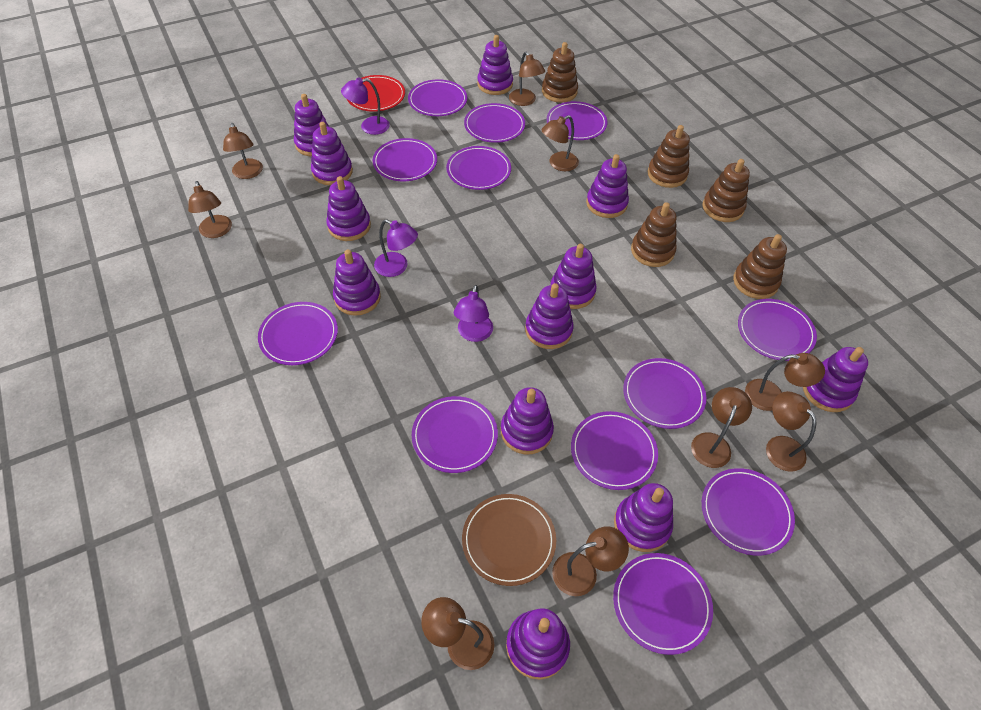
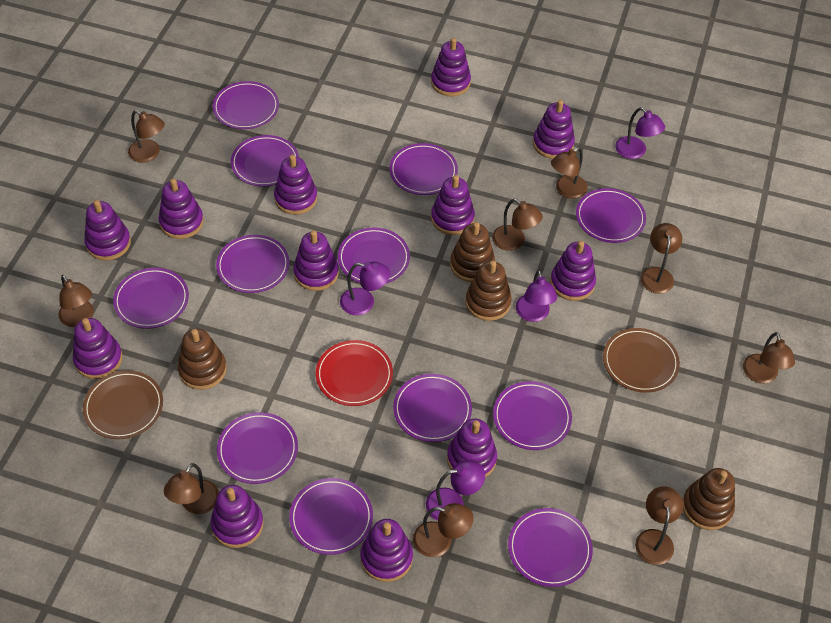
brown plate: 1 -> 2
brown stacking toy: 5 -> 4
purple lamp: 3 -> 4

